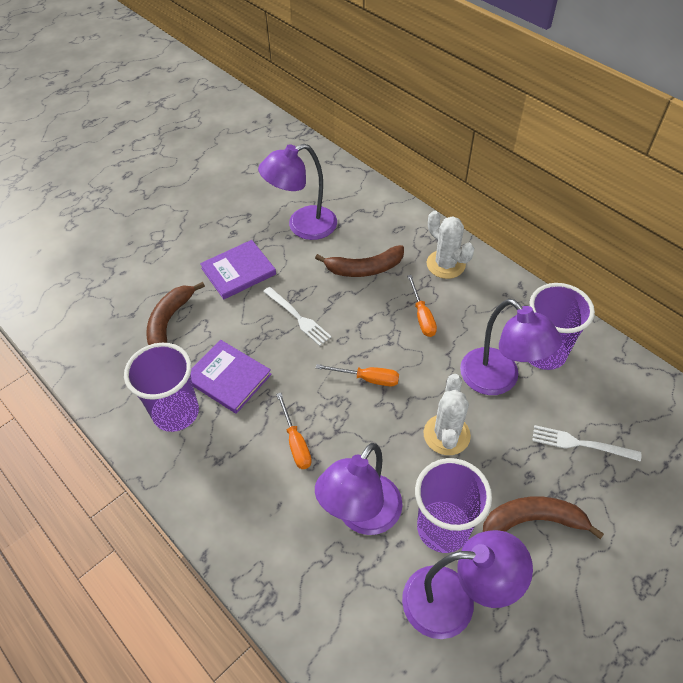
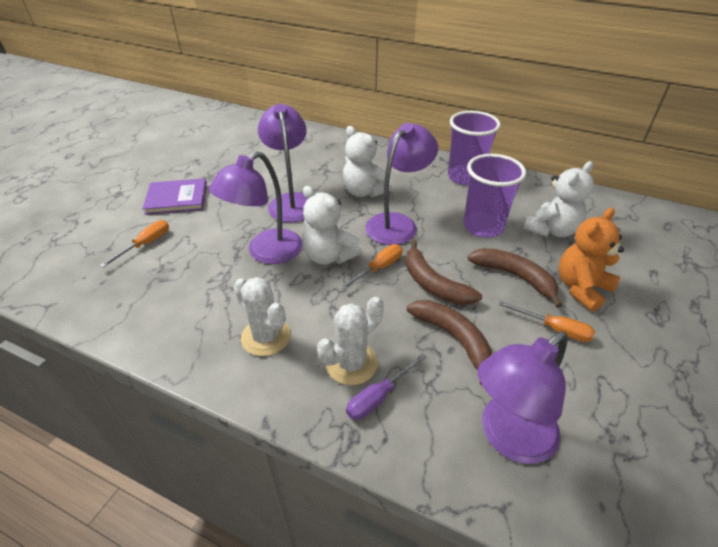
orange teddy bear: 0 -> 1
purple book: 2 -> 1
purple cup: 3 -> 2
purple screwdriver: 0 -> 1
white fork: 2 -> 0
white teddy bear: 0 -> 3

